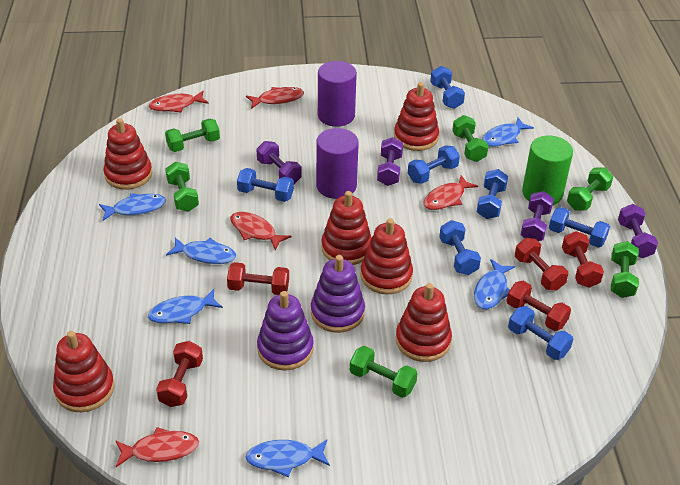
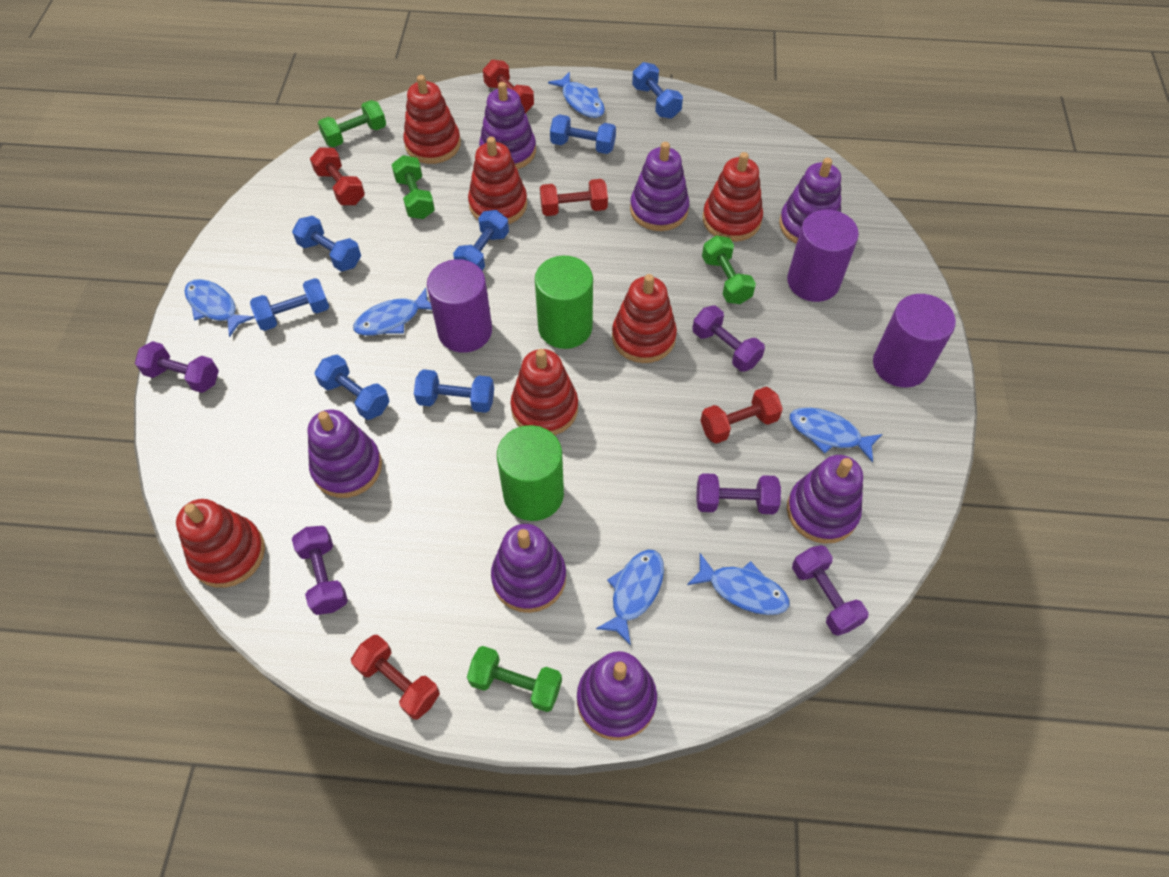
green cylinder: 1 -> 2
green dumbbell: 6 -> 4
purple cylinder: 2 -> 3
purple dumbbell: 4 -> 5
purple stacking toy: 2 -> 7
red fish: 5 -> 0

